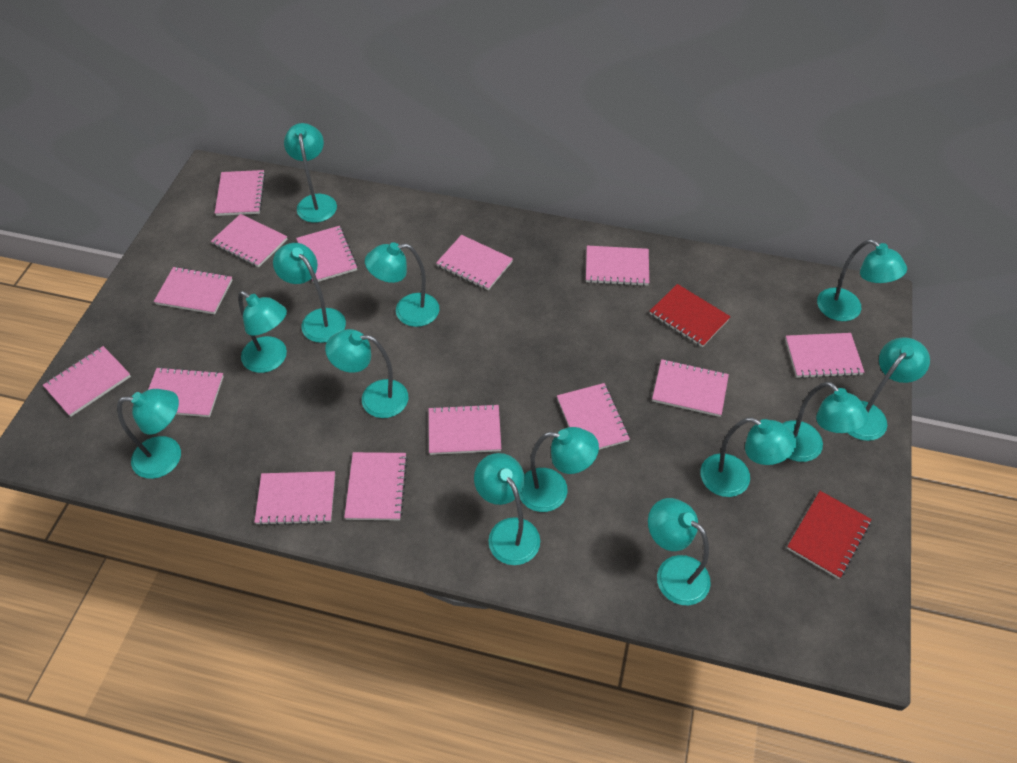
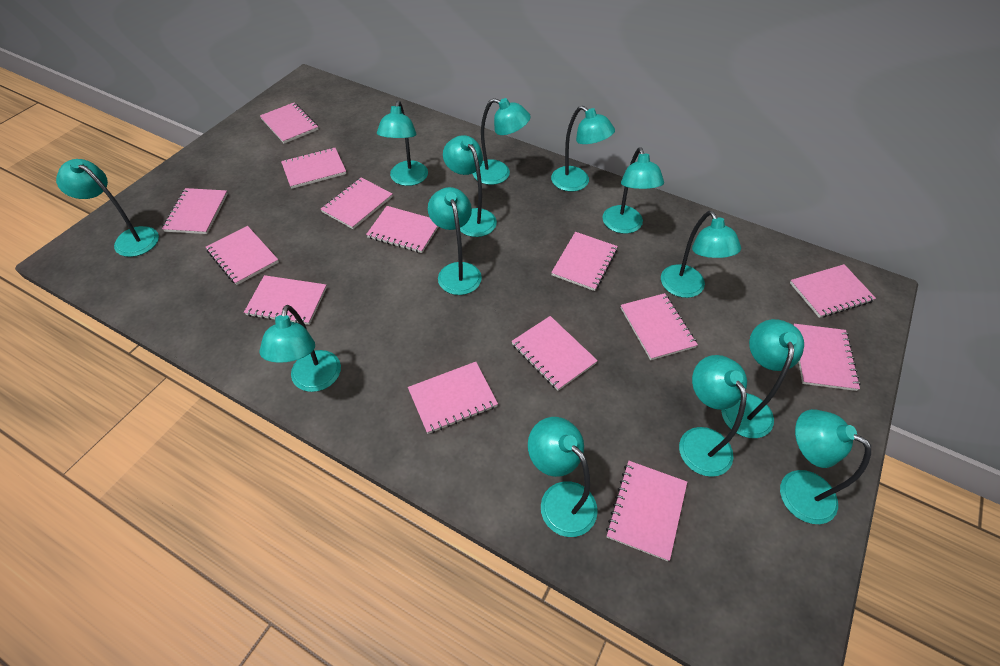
red notebook: 2 -> 0

